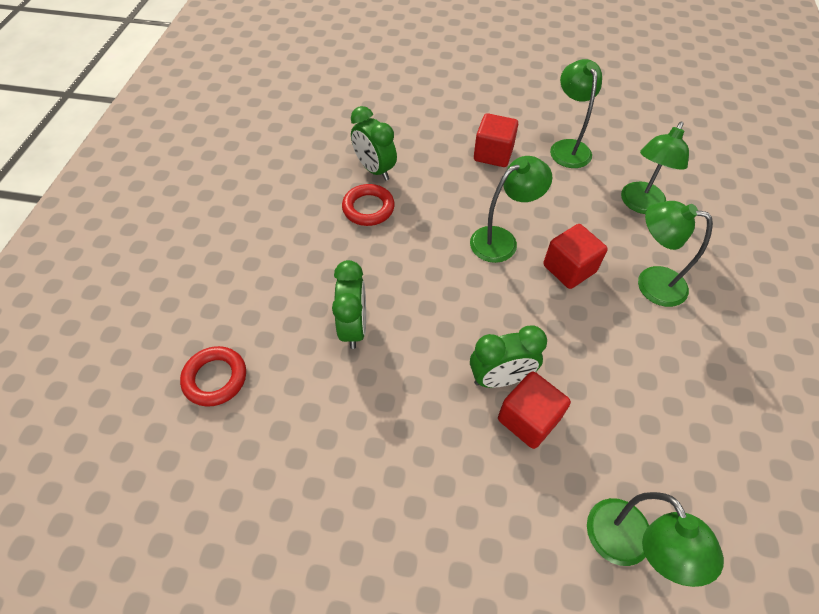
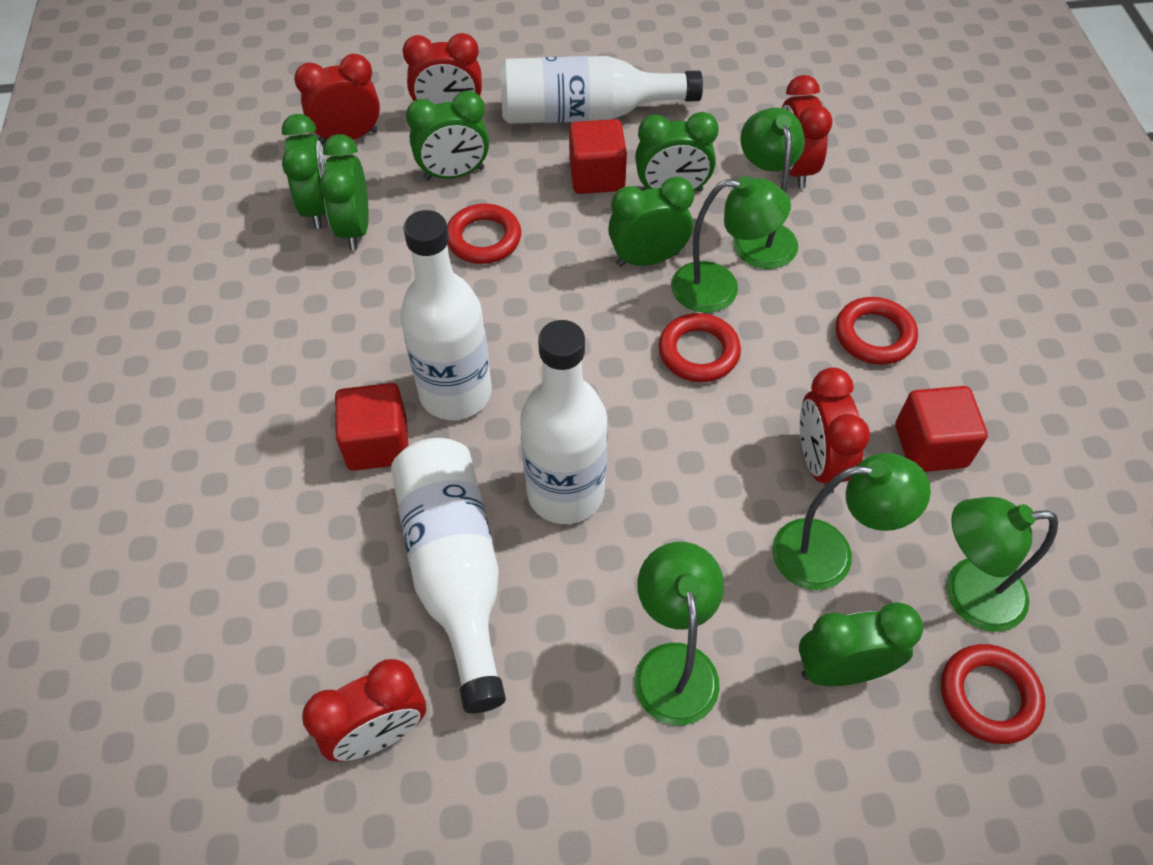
green clock: 3 -> 6
red clock: 0 -> 5
red ring: 2 -> 4
white bottle: 0 -> 4

